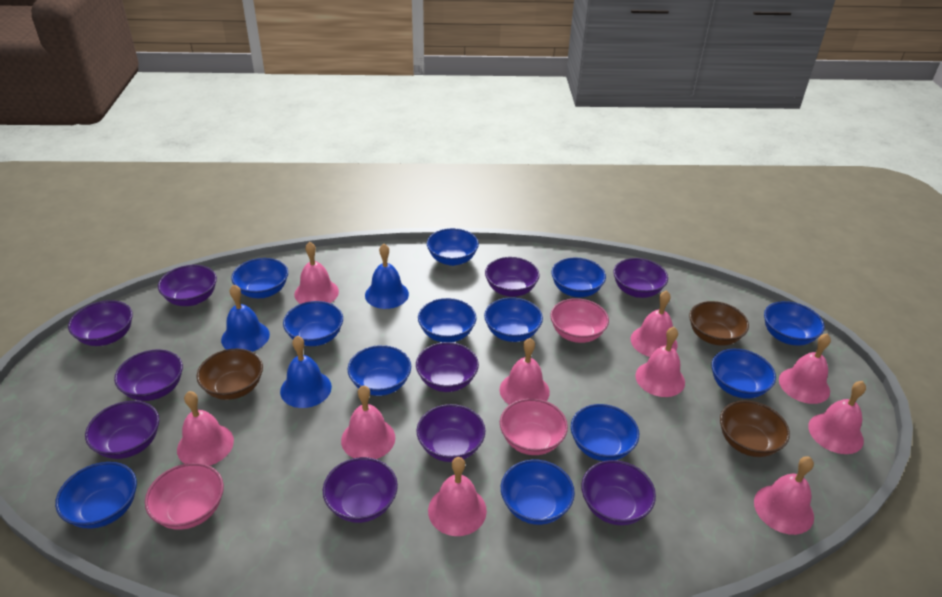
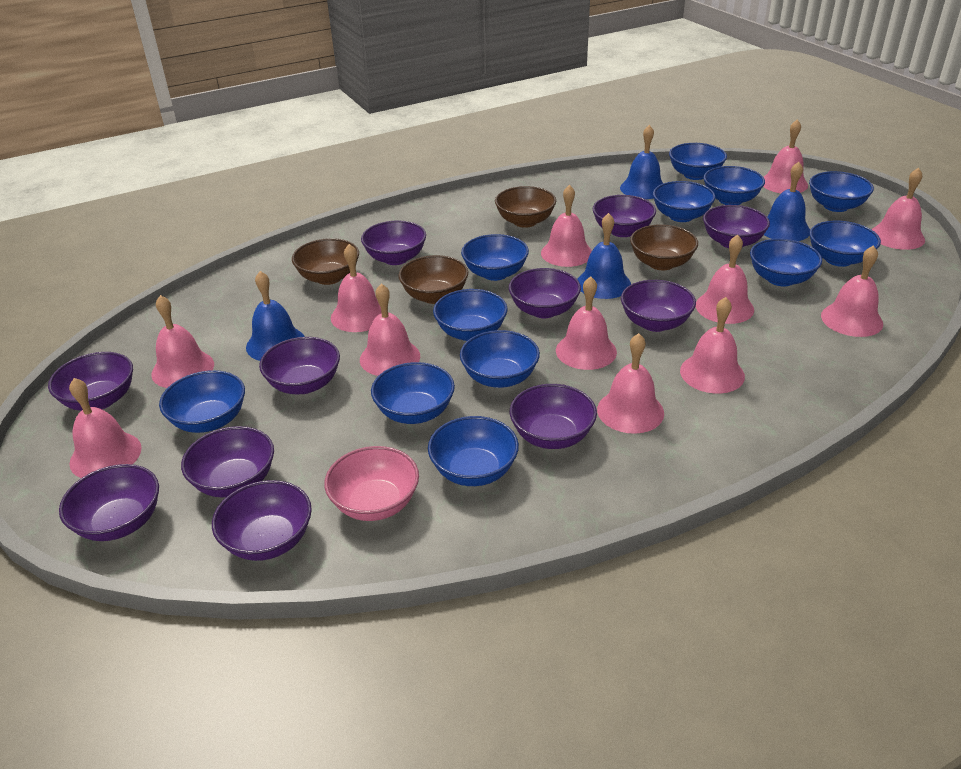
blue bell: 3 -> 4
brown bowl: 3 -> 4
pink bell: 10 -> 12
pink bowl: 3 -> 1
purple bowl: 10 -> 11

